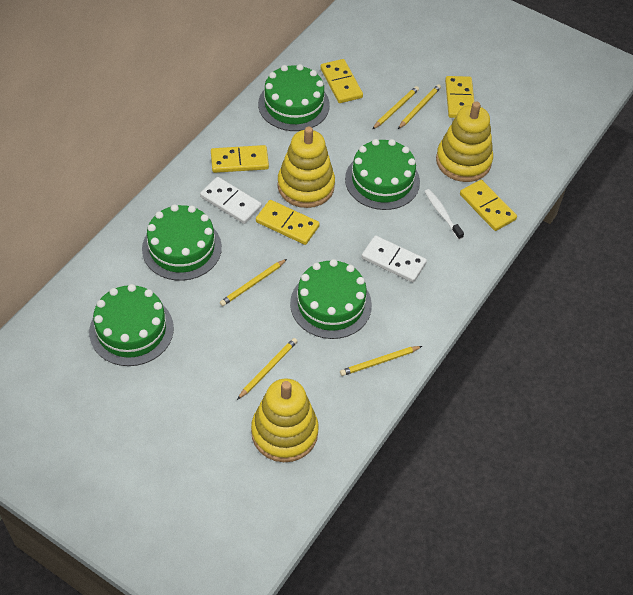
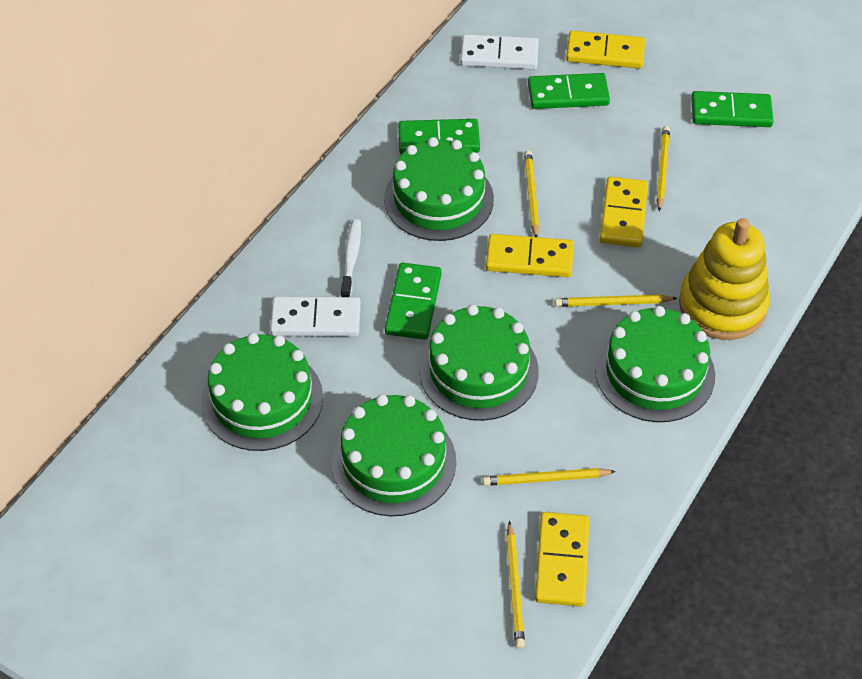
green domino: 0 -> 4
yellow domino: 5 -> 4
yellow stacking toy: 3 -> 1

